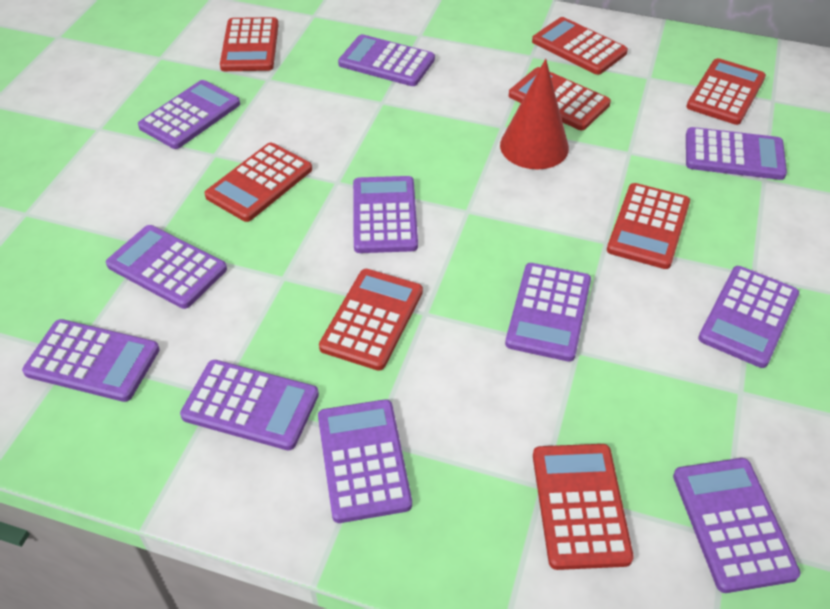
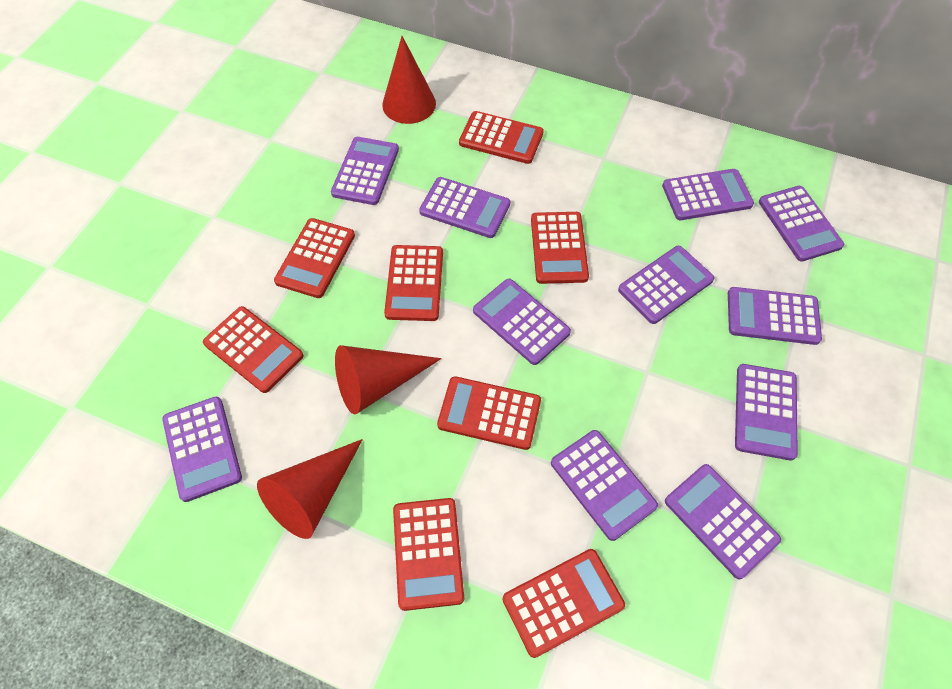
red cone: 1 -> 3

